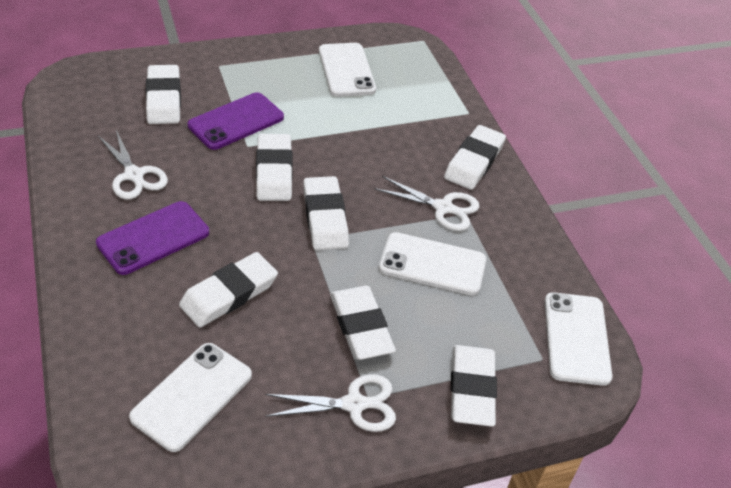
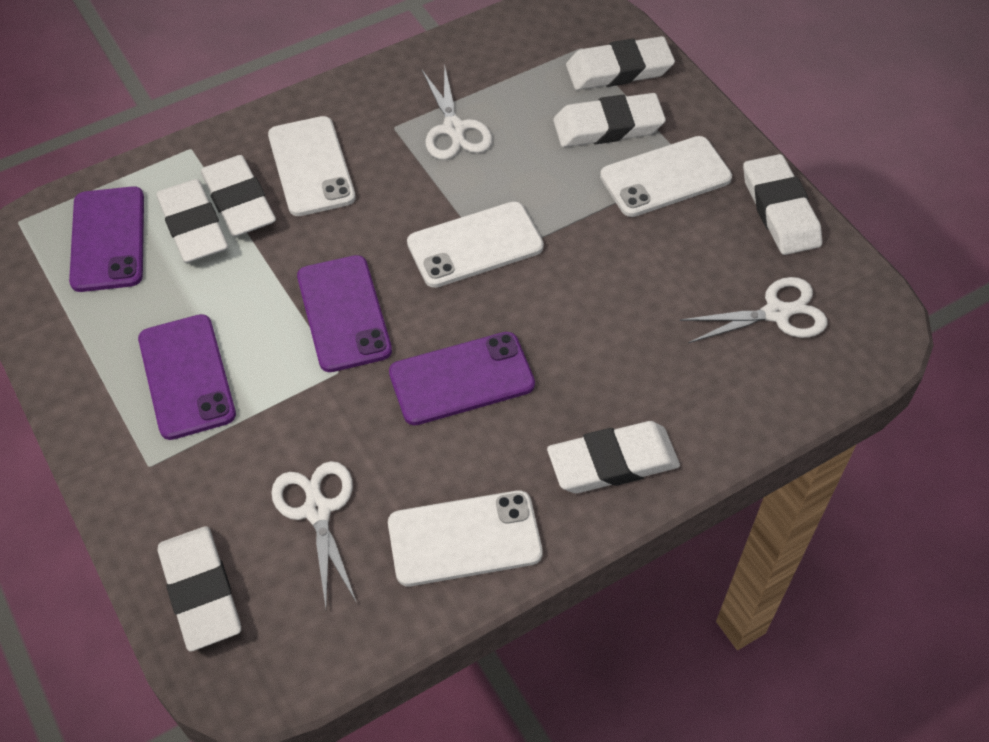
purple phone: 2 -> 4

